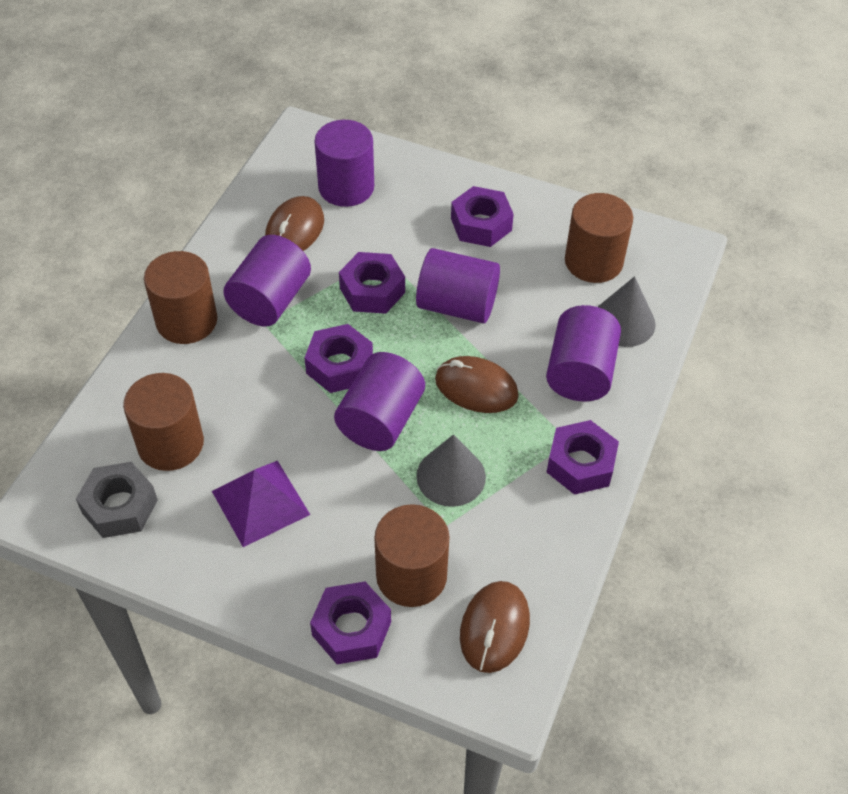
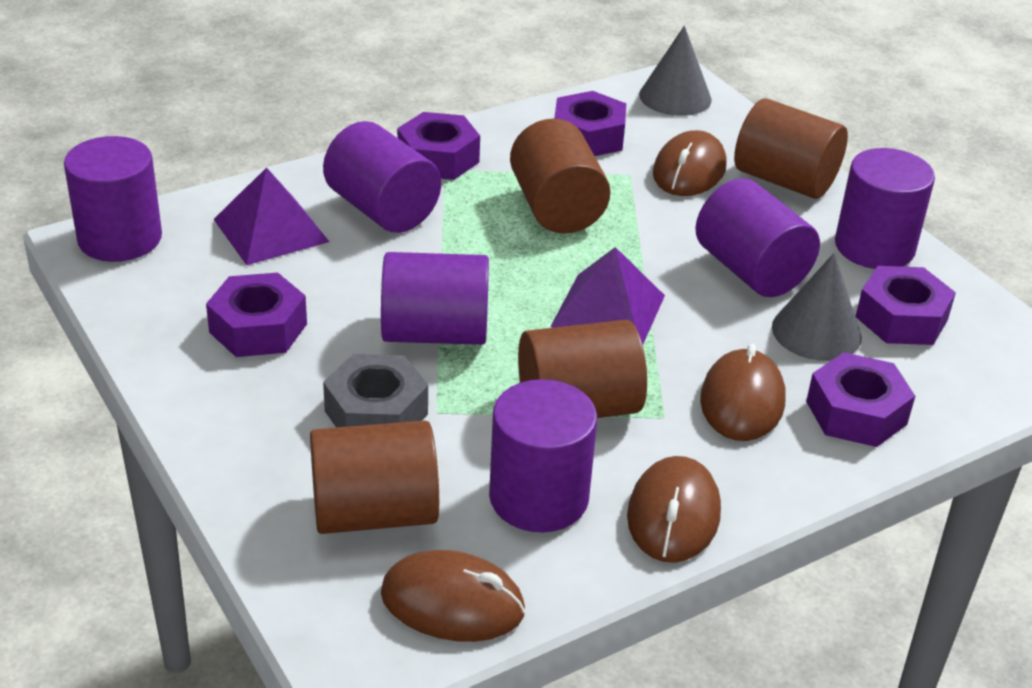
brown mouse: 3 -> 4
purple cylinder: 5 -> 6
purple pyramid: 1 -> 2

